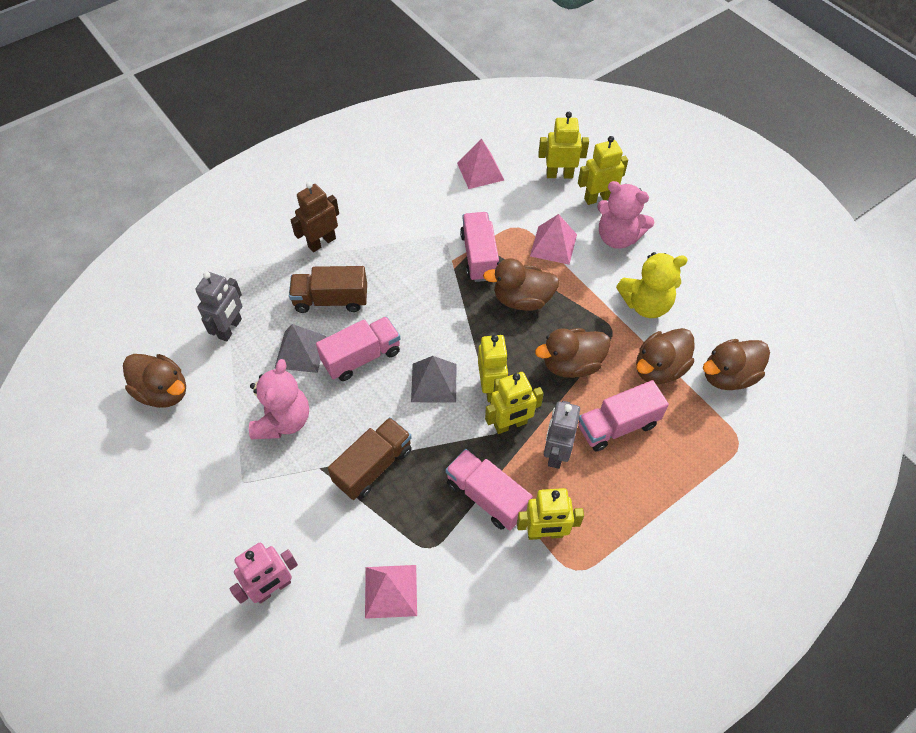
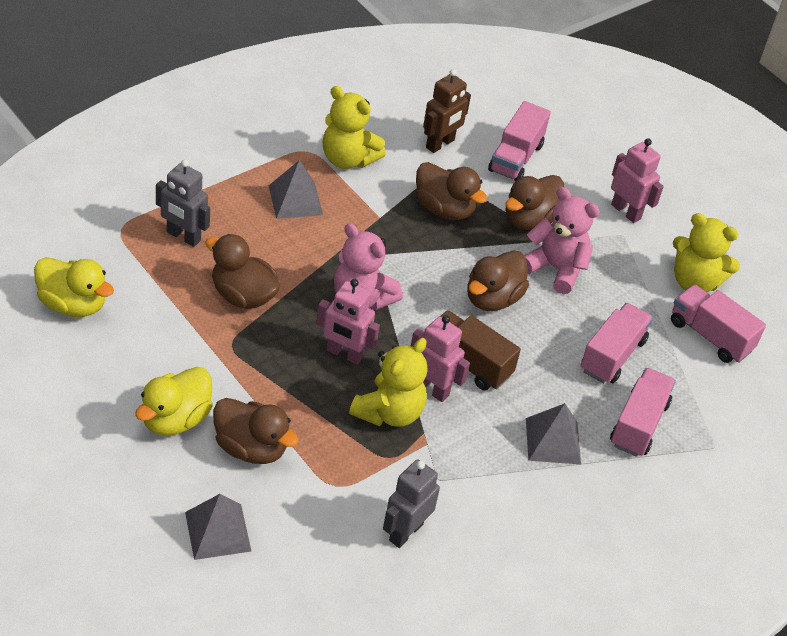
brown truck: 2 -> 1
grey pyramid: 2 -> 3
pink pyramid: 3 -> 0
pink robot: 1 -> 3
yellow duck: 0 -> 2
yellow robot: 5 -> 0
yellow teddy bear: 1 -> 3

